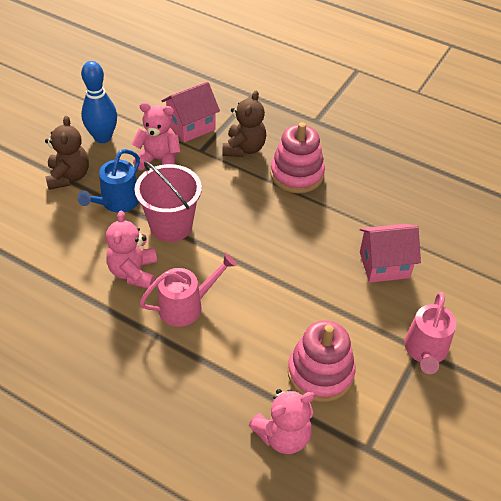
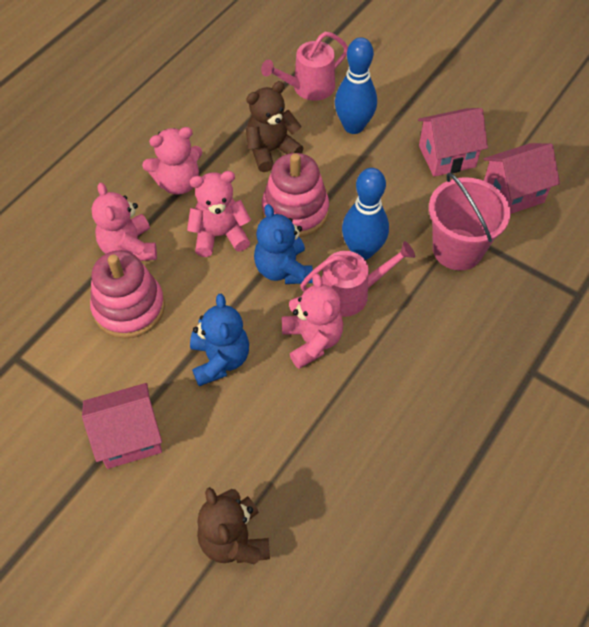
blue bowling pin: 1 -> 2
blue teddy bear: 0 -> 2
blue watering can: 1 -> 0
pink house: 2 -> 3
pink teddy bear: 3 -> 4

